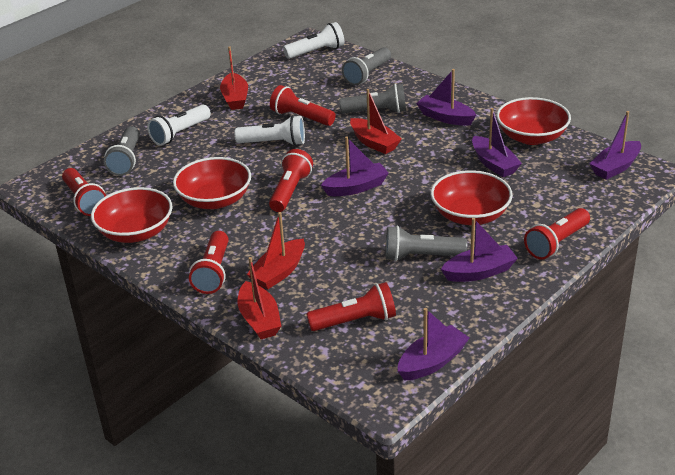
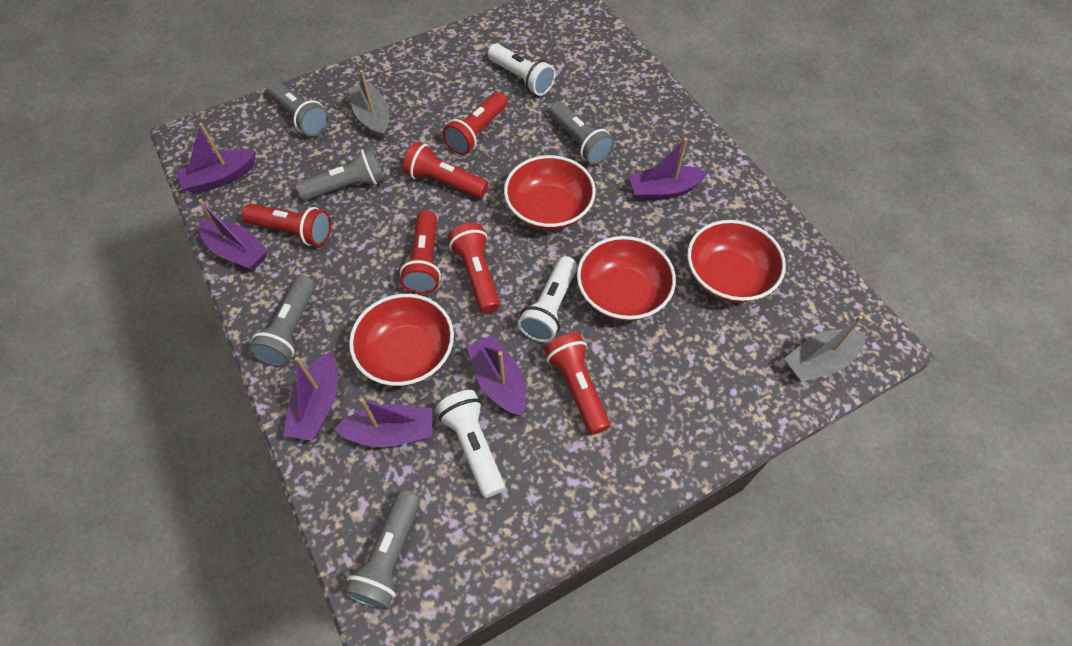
grey boat: 0 -> 2
grey flashlight: 4 -> 5
red boat: 4 -> 0

